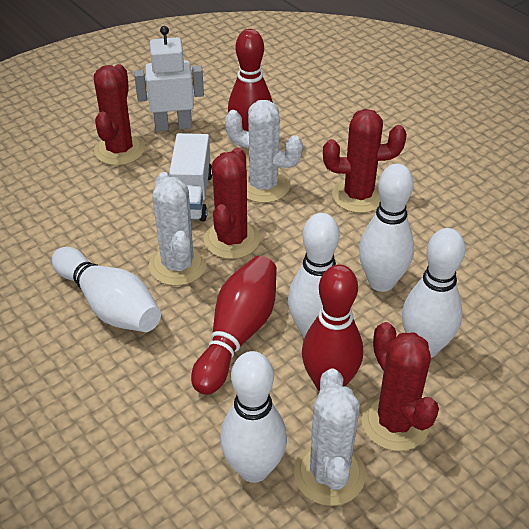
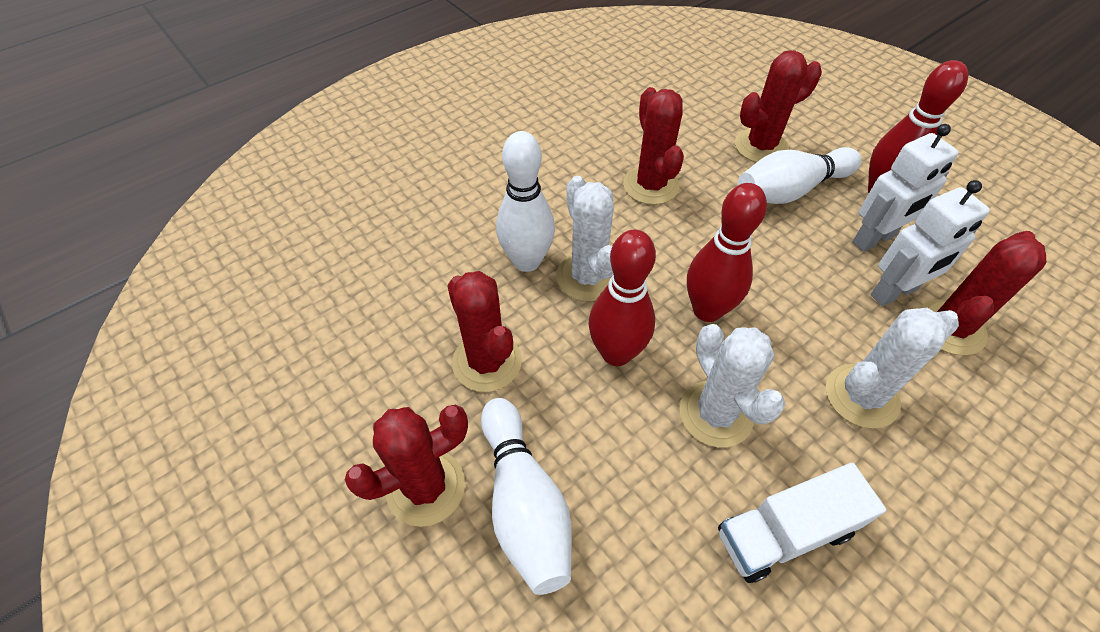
red cactus: 4 -> 5
white bowling pin: 5 -> 3
white robot: 1 -> 2

